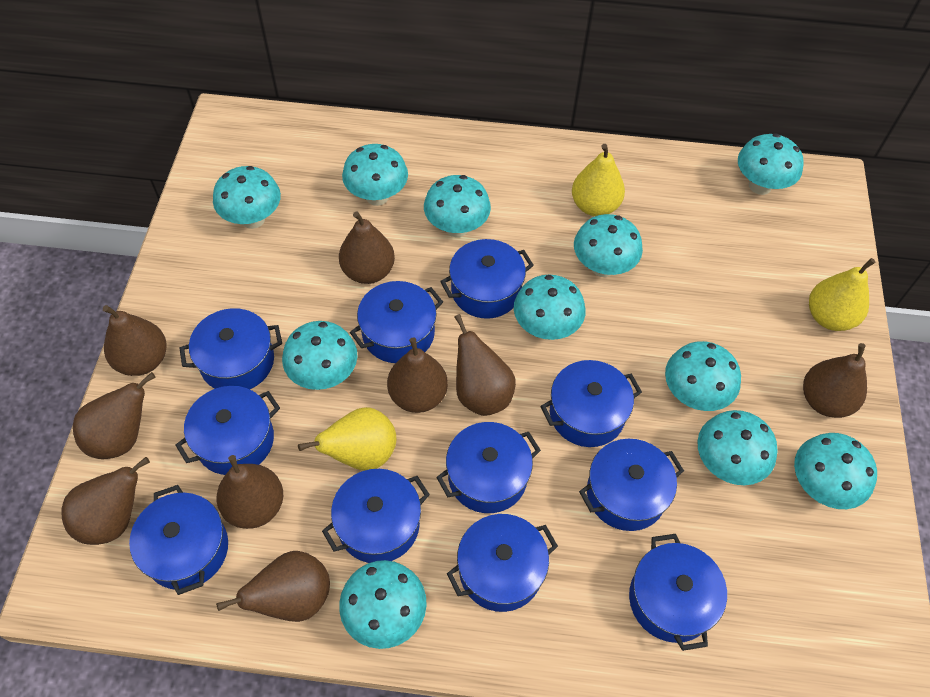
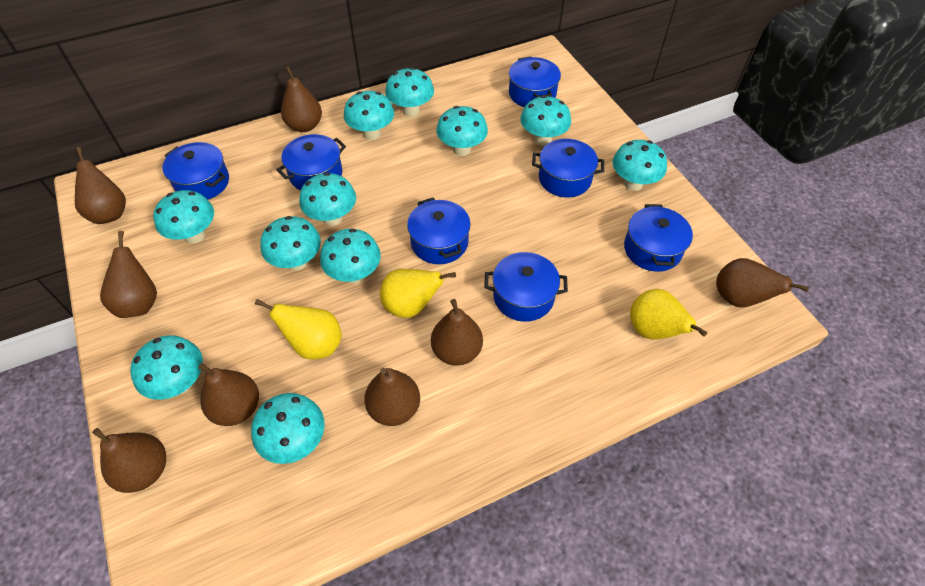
blue pot: 11 -> 7
brown pear: 9 -> 8

